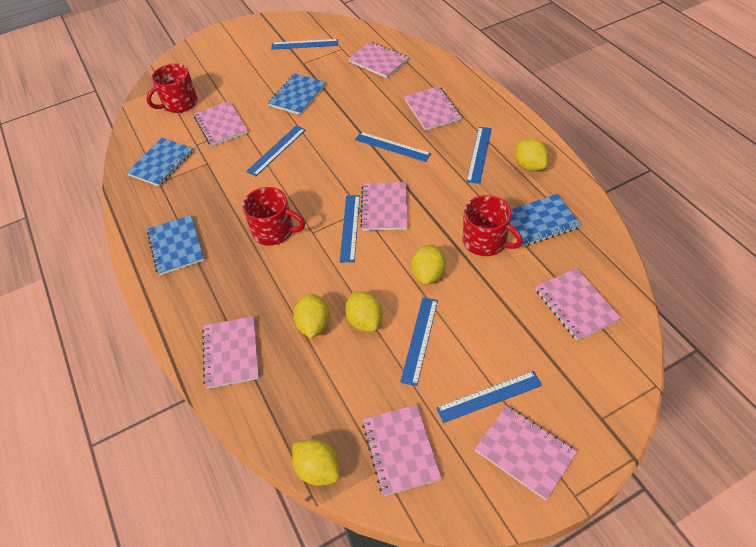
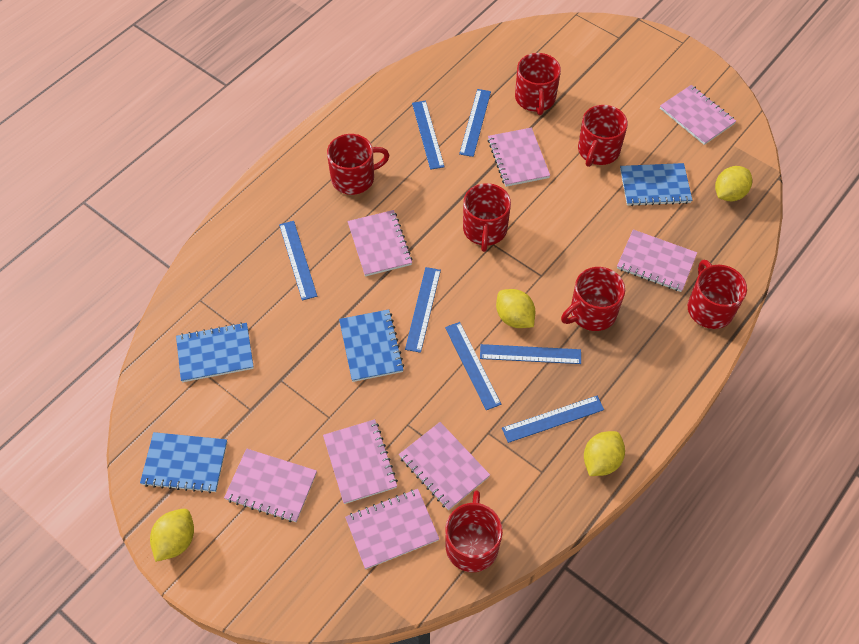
red mug: 3 -> 7
yellow lemon: 5 -> 4

